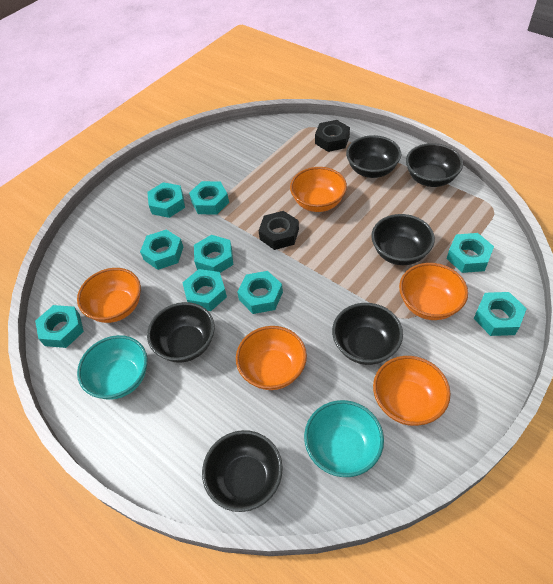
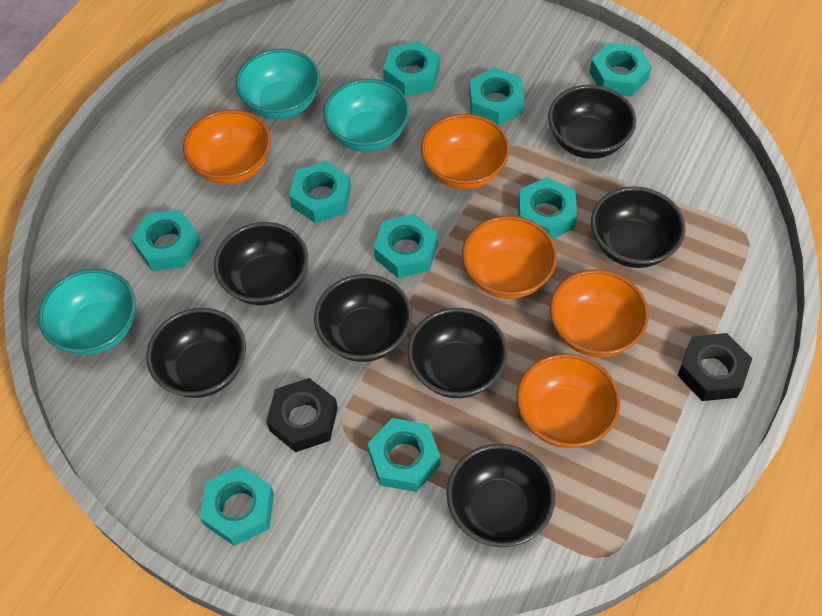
black bowl: 6 -> 7
turquoise bowl: 2 -> 3

